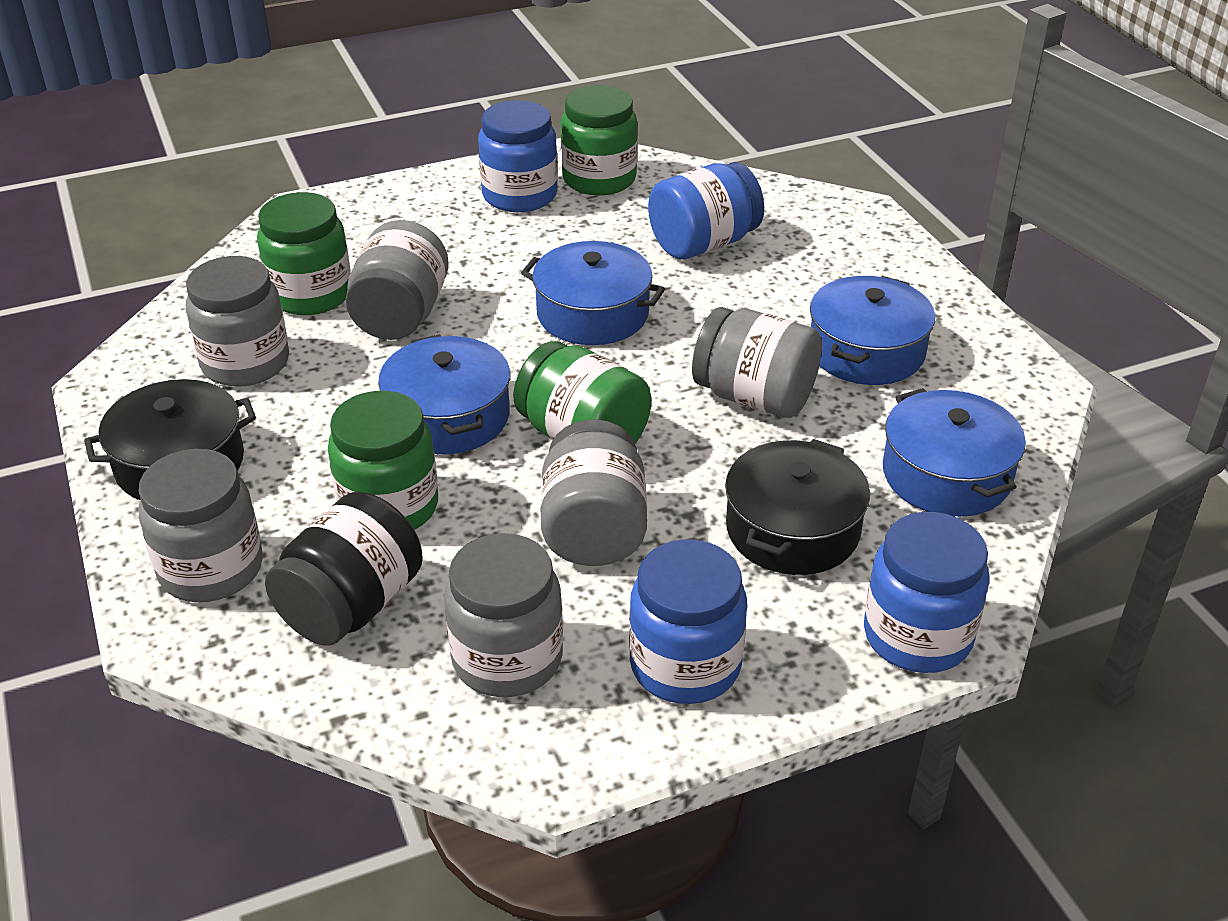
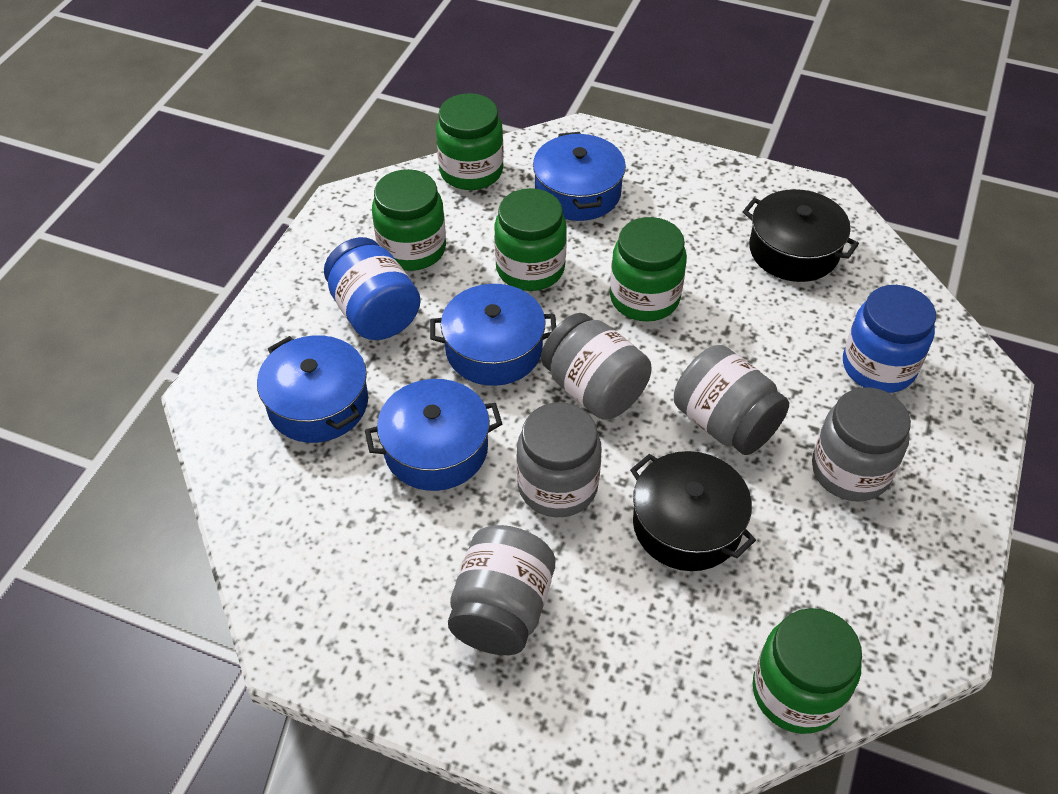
black jar: 1 -> 0
blue jar: 4 -> 2
green jar: 4 -> 5
grey jar: 6 -> 5

